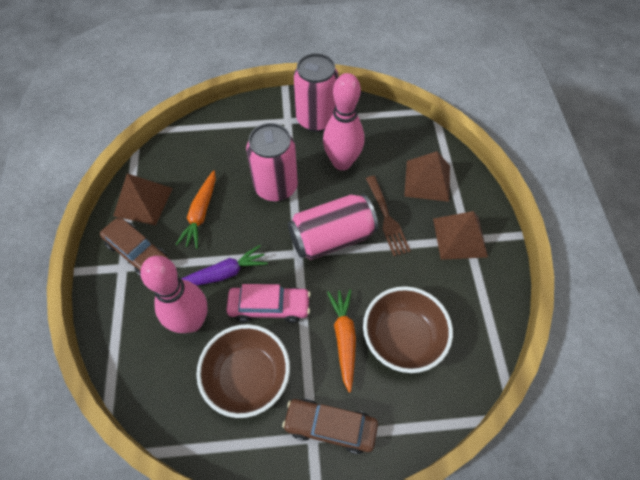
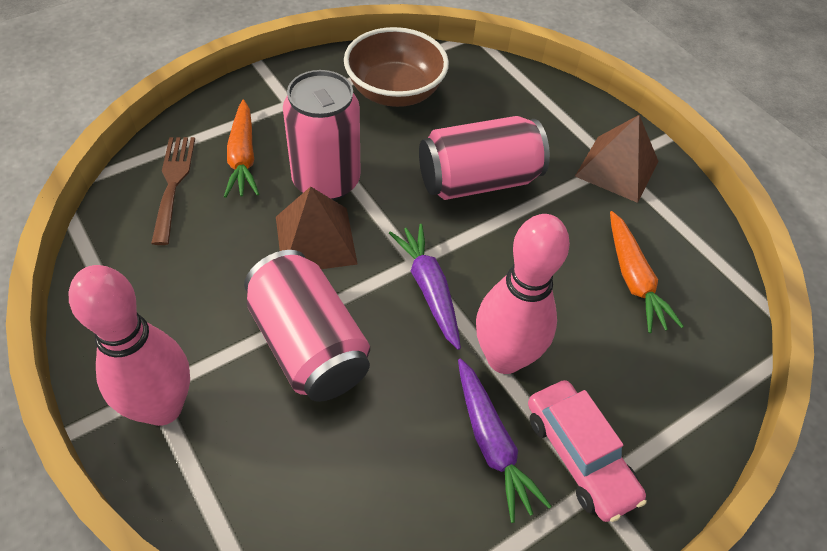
brown bowl: 2 -> 1
brown car: 2 -> 0
brown pyramid: 3 -> 2
purple carrot: 1 -> 2

